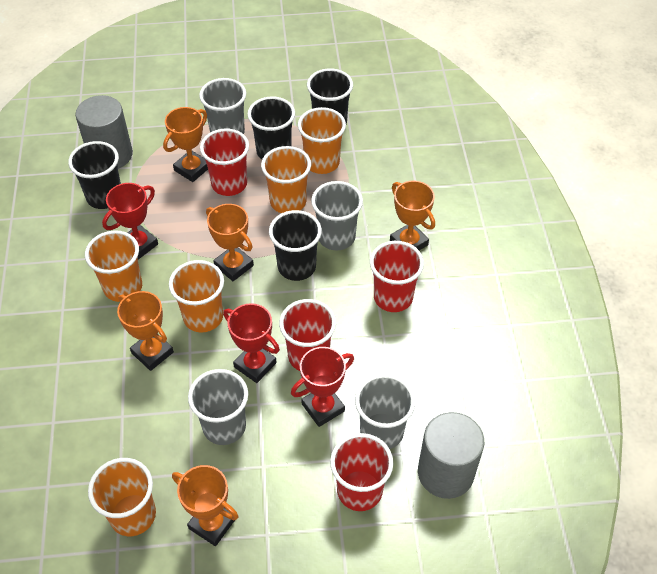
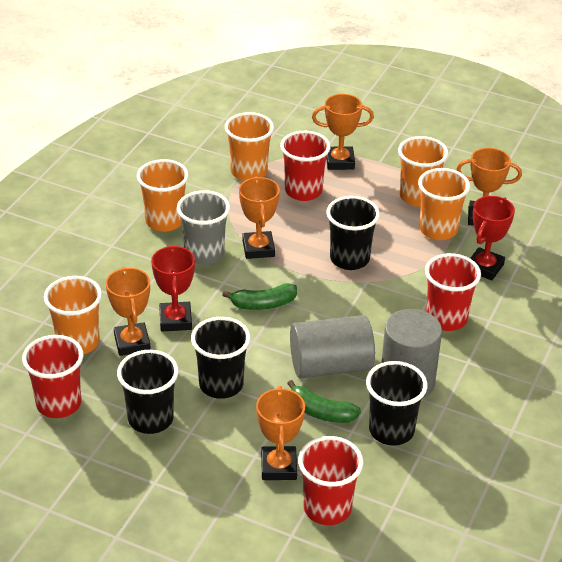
green banana: 0 -> 2
grey cup: 4 -> 1
red trophy: 3 -> 2

